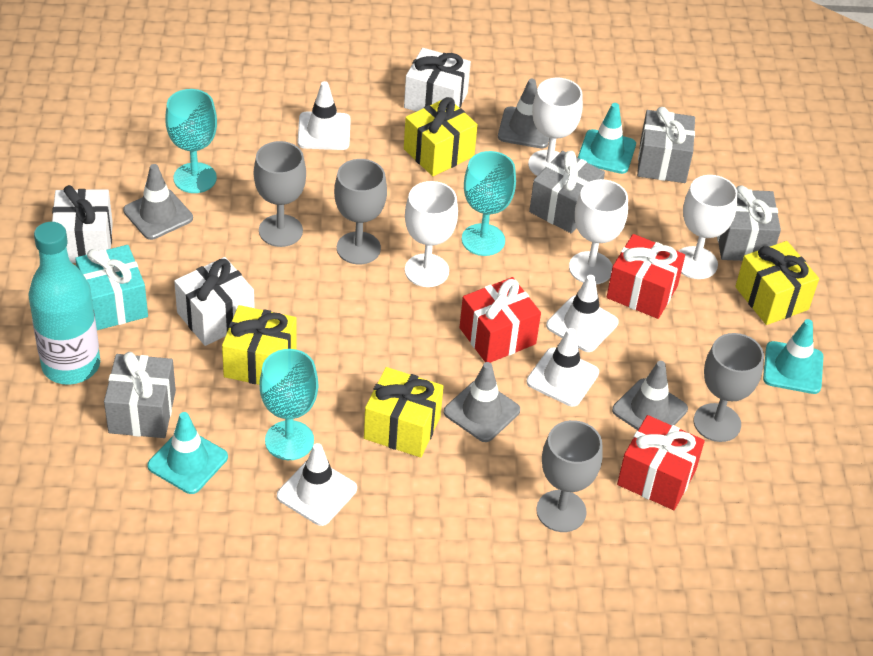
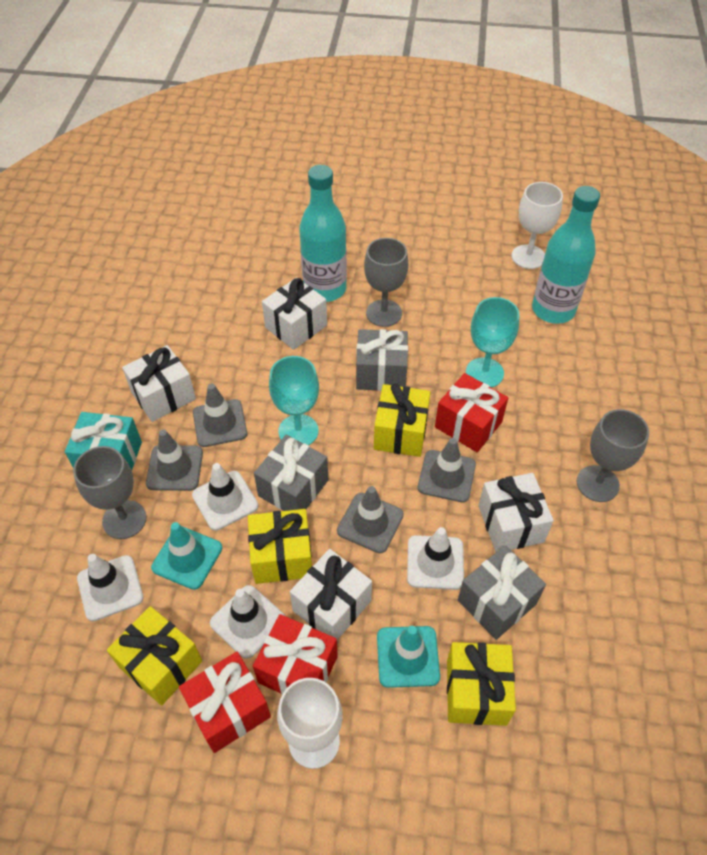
grey gift: 4 -> 3
grey goblet: 4 -> 3
turquoise bottle: 1 -> 2
turquoise goblet: 3 -> 2
turquoise traffic cone: 3 -> 2
white gift: 3 -> 4
white goblet: 4 -> 2

